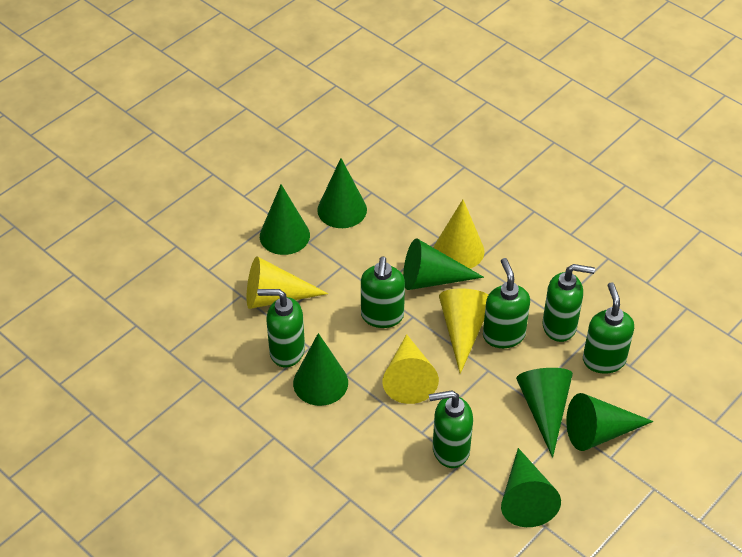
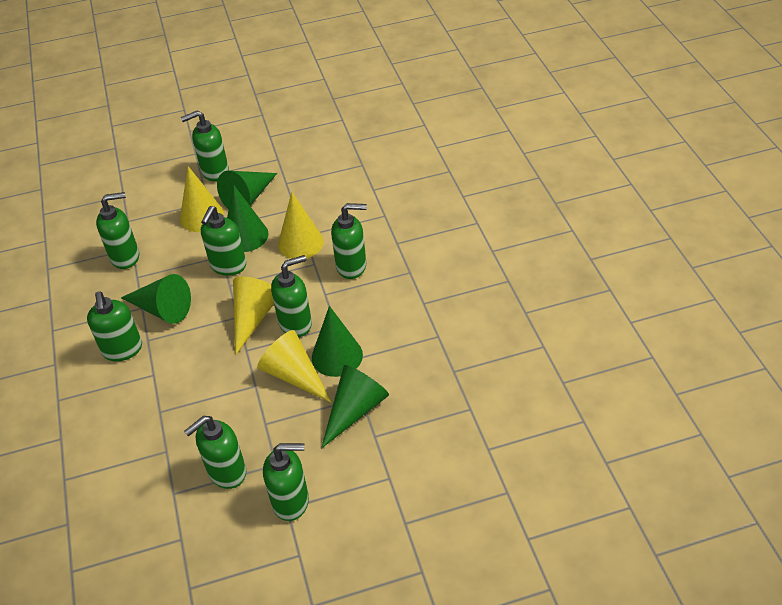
green cone: 7 -> 5
green soap dispenser: 6 -> 8

